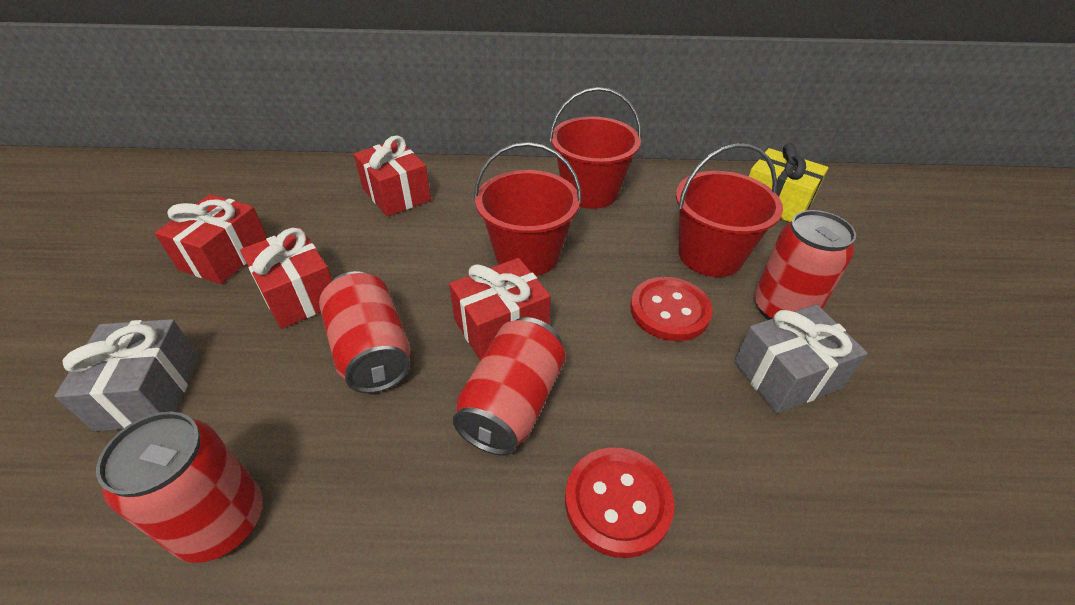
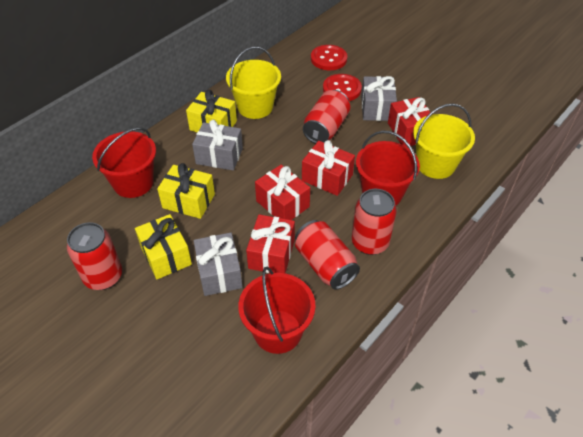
grey gift: 2 -> 3
yellow bucket: 0 -> 2
yellow gift: 1 -> 3

